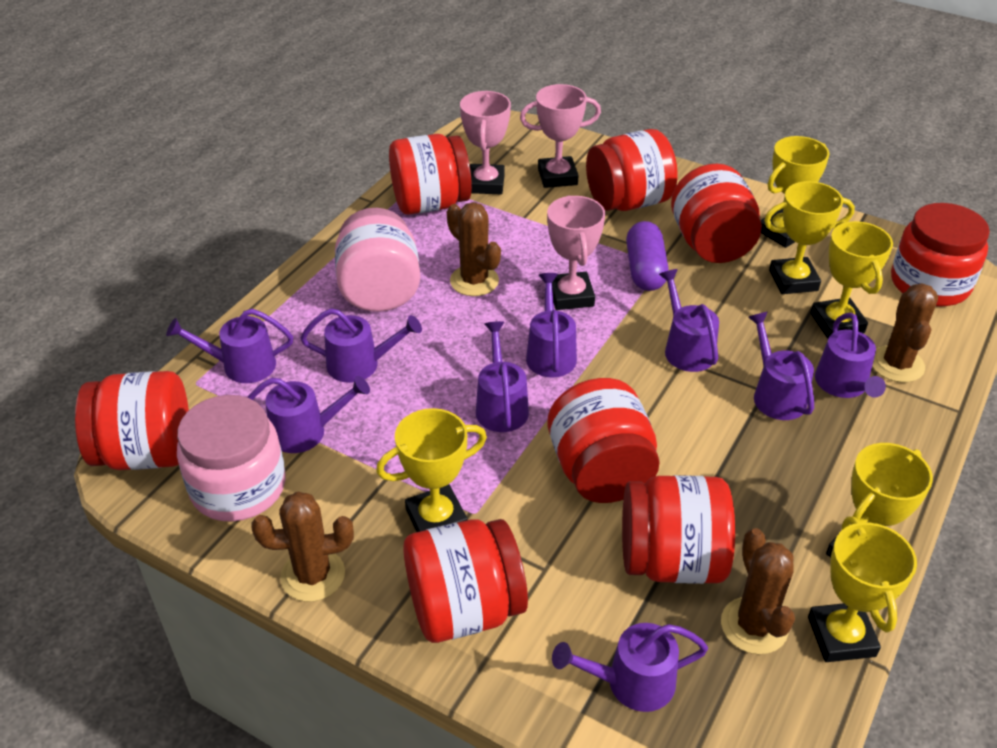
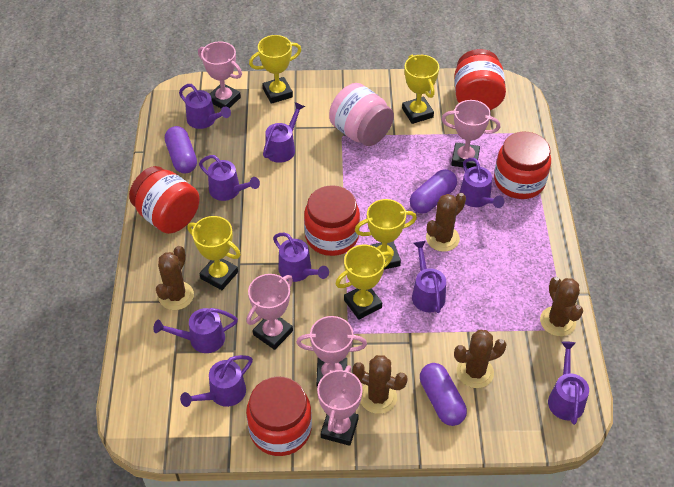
brown cactus: 4 -> 5
pink jar: 2 -> 1
pink trophy: 3 -> 5
purple capsule: 1 -> 3
red jar: 8 -> 5
yellow trophy: 6 -> 5

